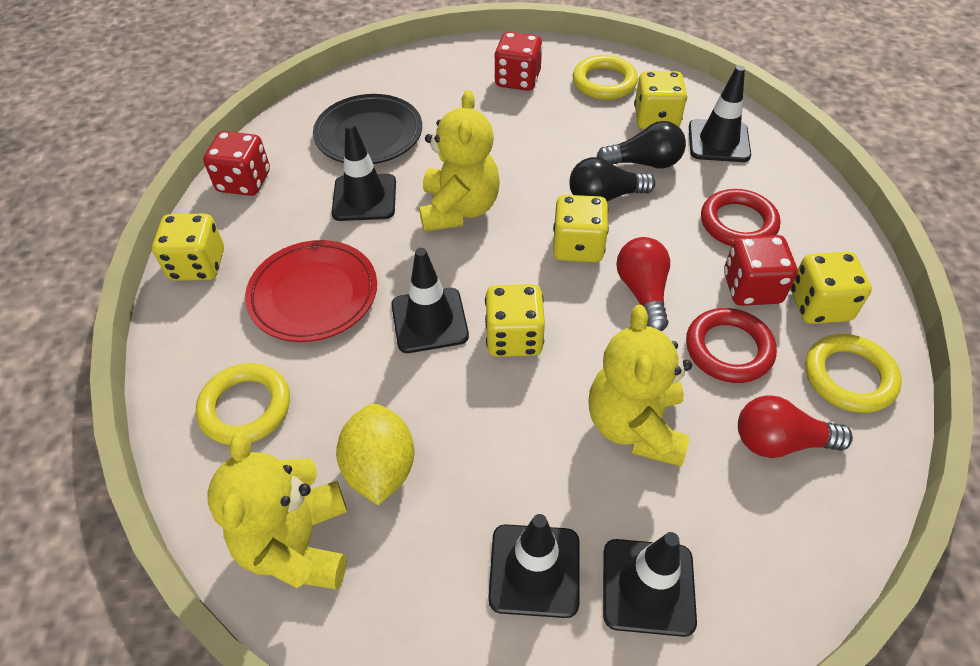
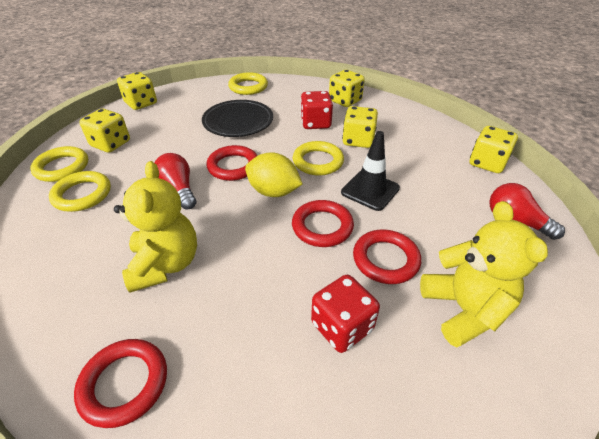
black light bulb: 2 -> 0
black traffic cone: 5 -> 1
red dice: 3 -> 2
red plate: 1 -> 0
red ring: 2 -> 4
yellow ring: 3 -> 4
yellow teddy bear: 3 -> 2

